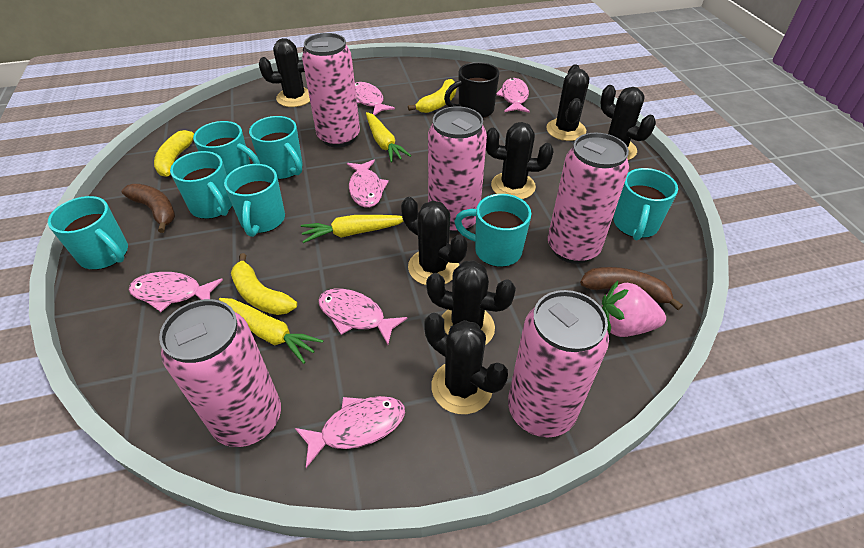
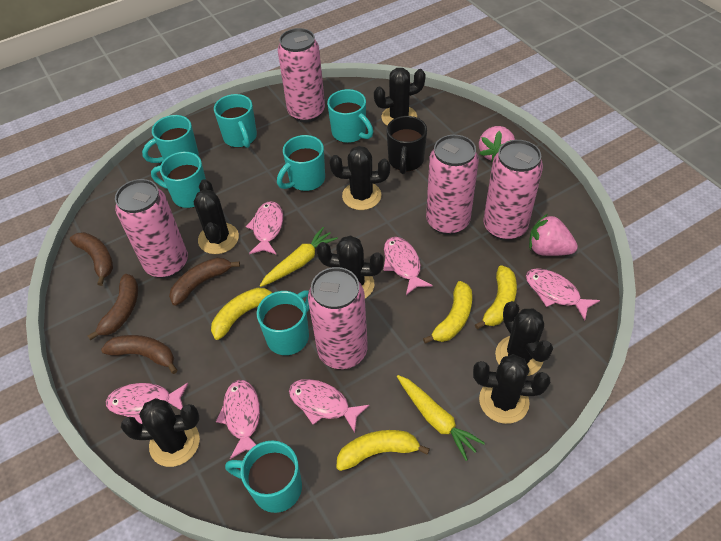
brown banana: 2 -> 4
pink strawberry: 1 -> 2
yellow banana: 3 -> 4
yellow carrot: 3 -> 2

